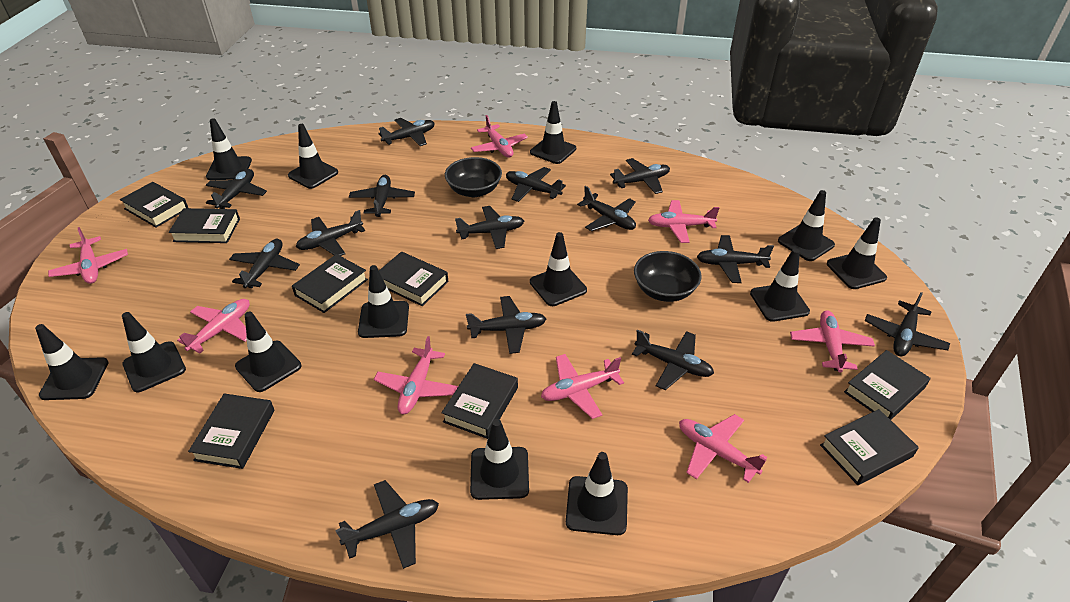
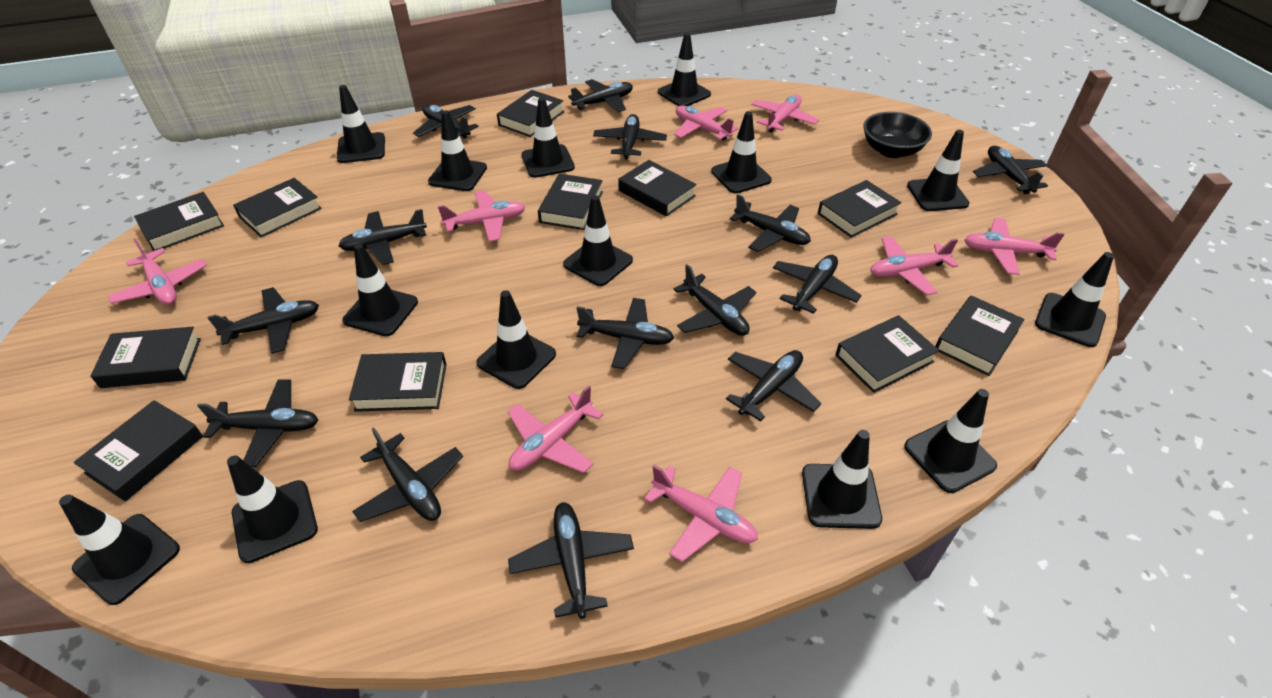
black book: 8 -> 11
black bowl: 2 -> 1
black traffic cone: 13 -> 14

